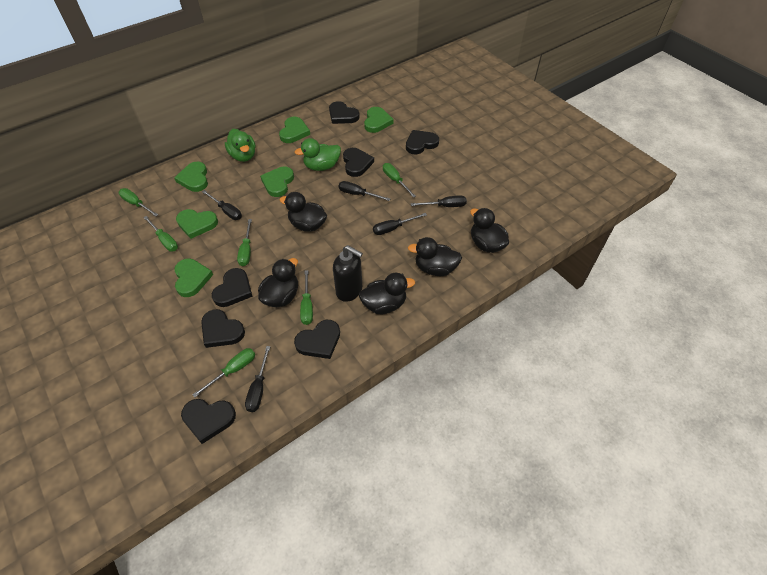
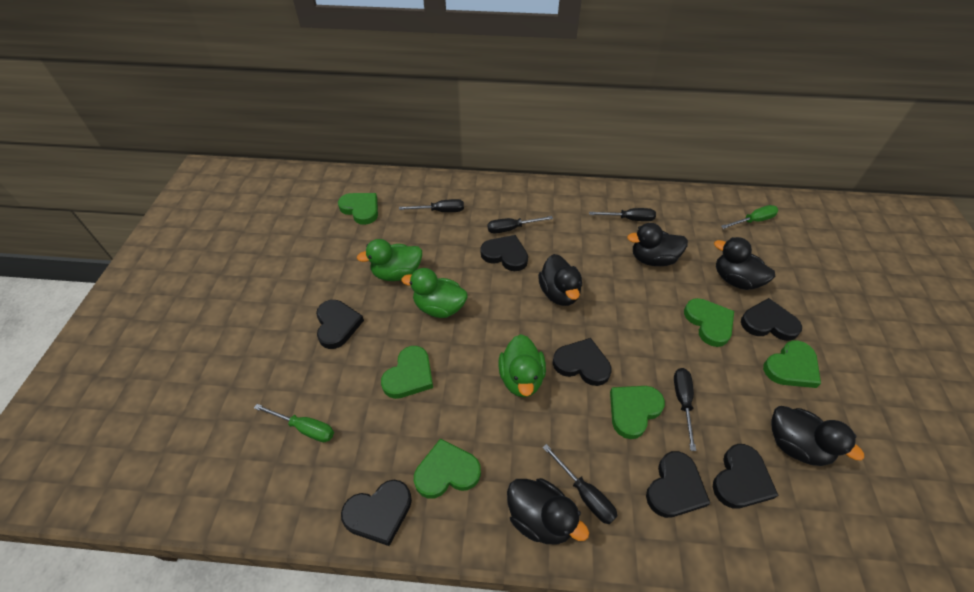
black soap dispenser: 1 -> 0
green duck: 2 -> 3
green screwdriver: 6 -> 2

